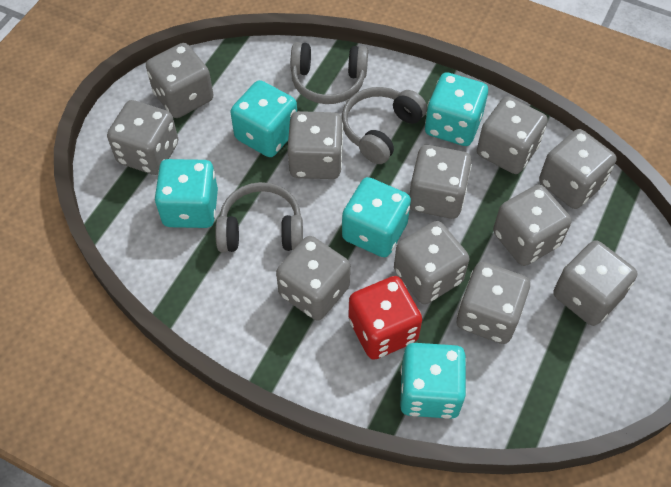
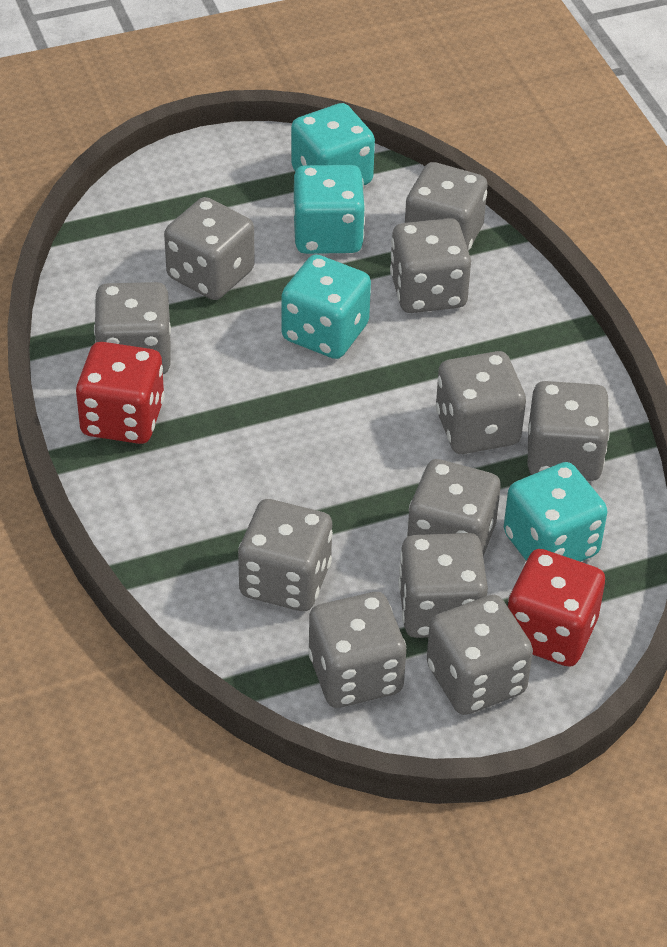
grey headphones: 3 -> 0
red dice: 1 -> 2
turquoise dice: 5 -> 4

